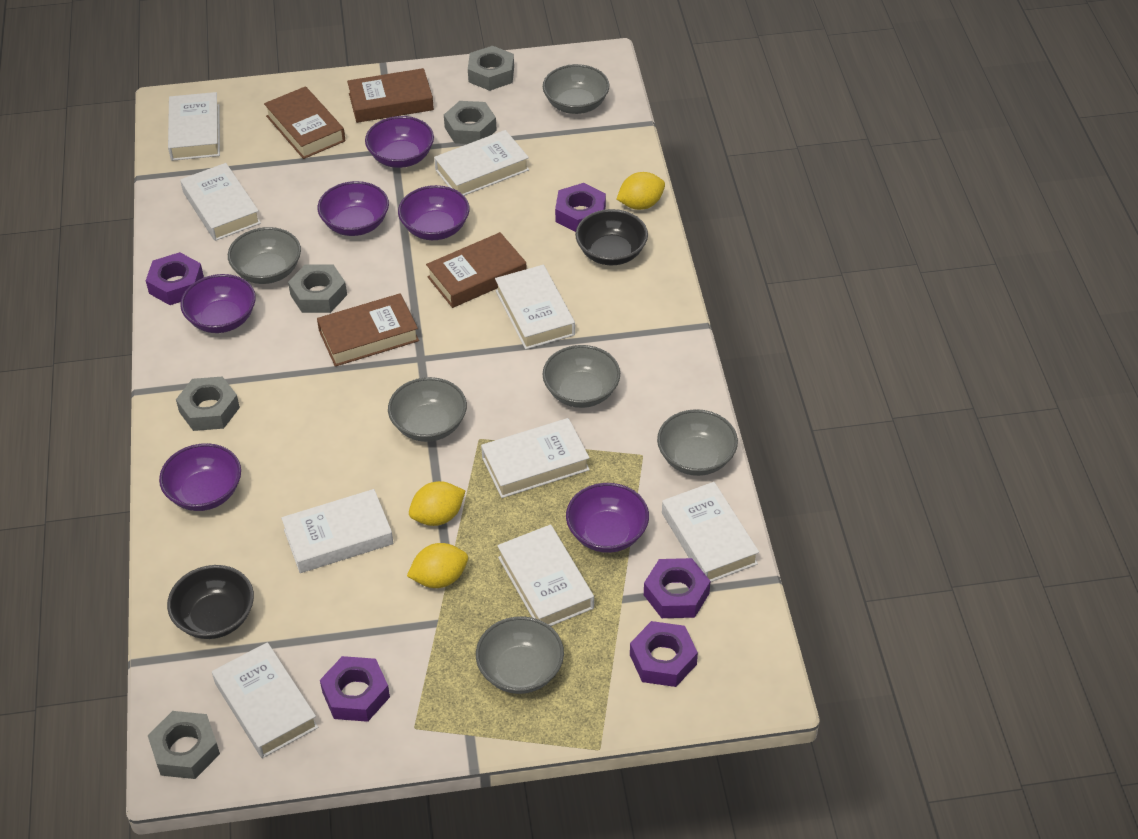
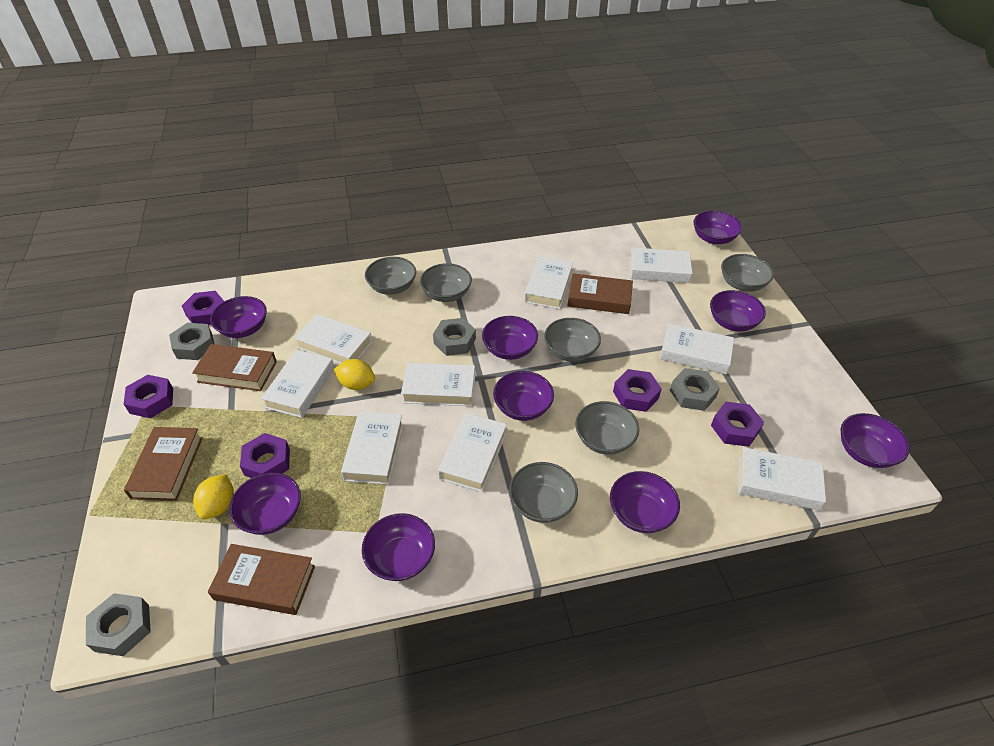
black bowl: 2 -> 0
grey nut: 5 -> 4
purple bowl: 6 -> 9
yellow lemon: 3 -> 2

